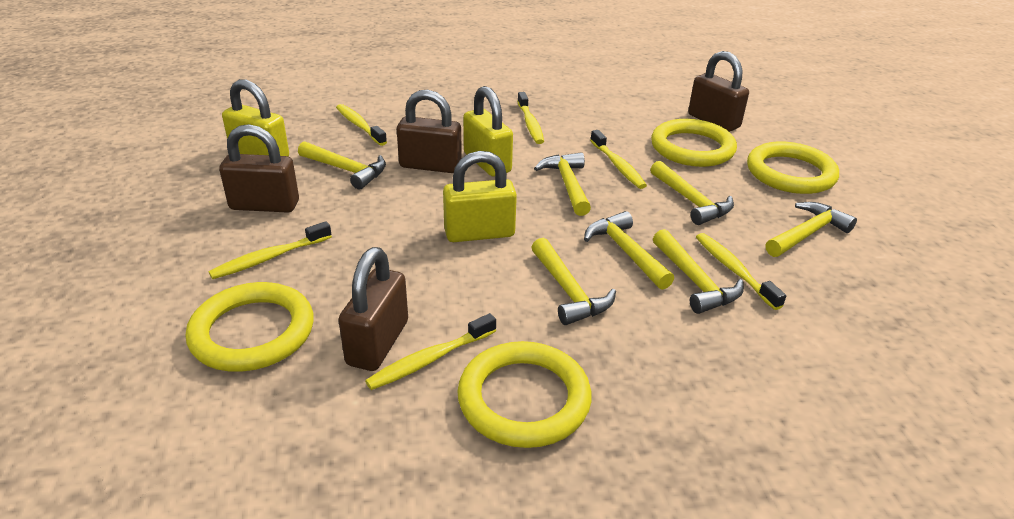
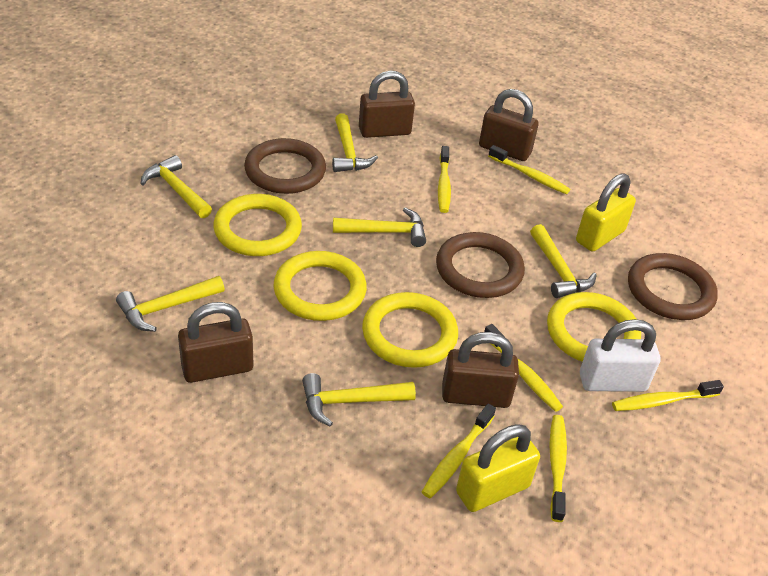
brown ring: 0 -> 3
white padlock: 0 -> 1
yellow hammer: 7 -> 6
yellow padlock: 3 -> 2

